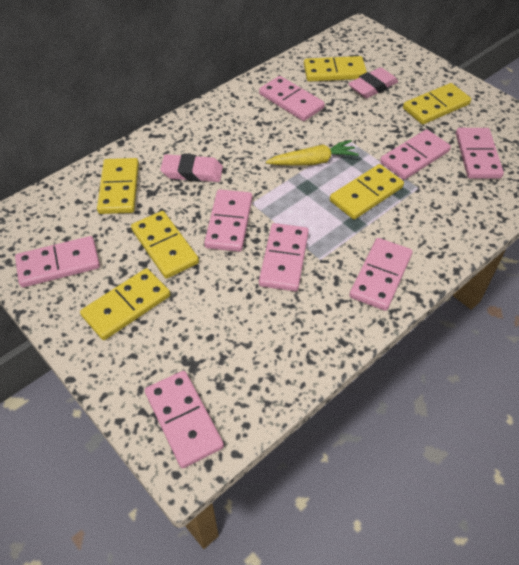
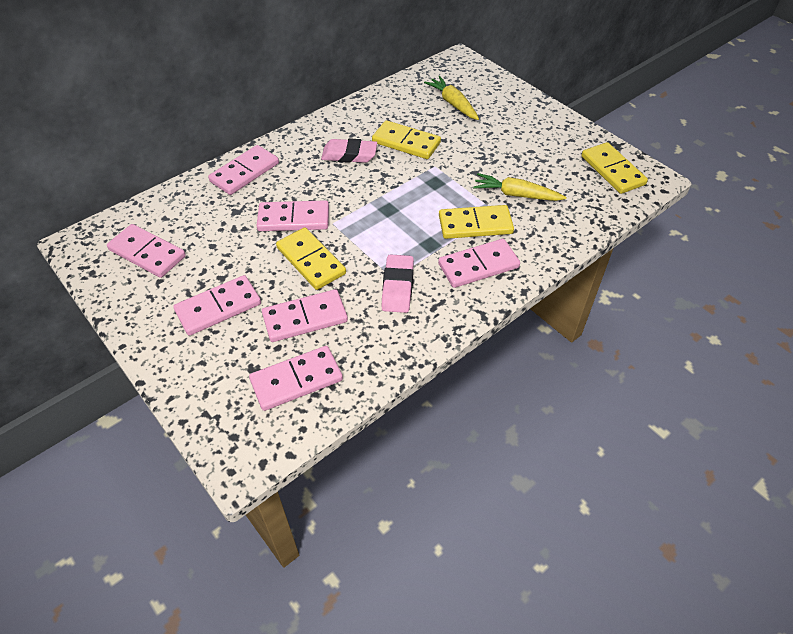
pink domino: 8 -> 7
yellow carrot: 1 -> 2
yellow domino: 6 -> 4

